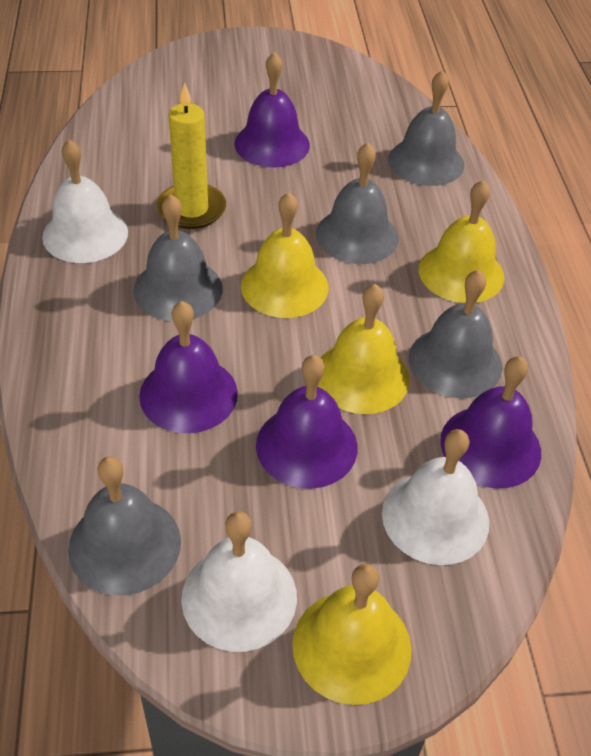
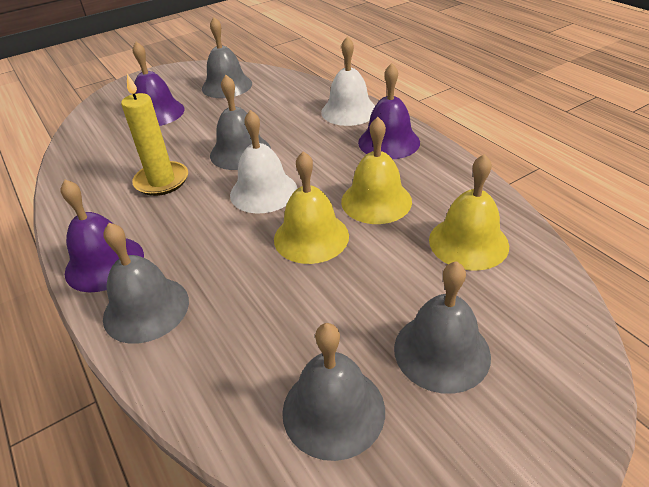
purple bell: 4 -> 3
white bell: 3 -> 2
yellow bell: 4 -> 3

